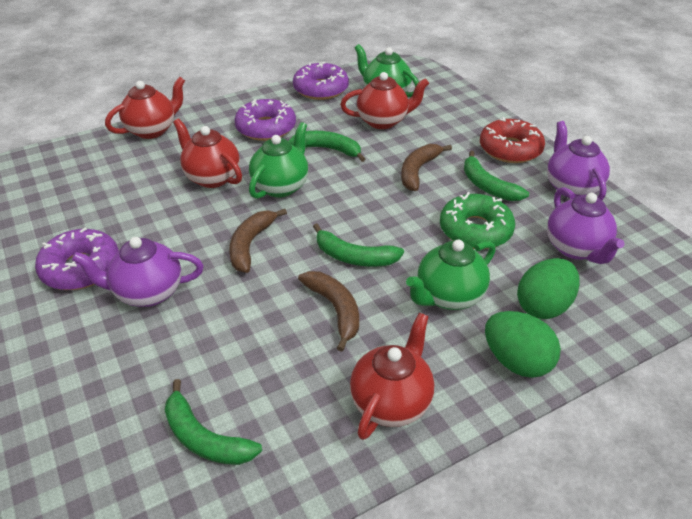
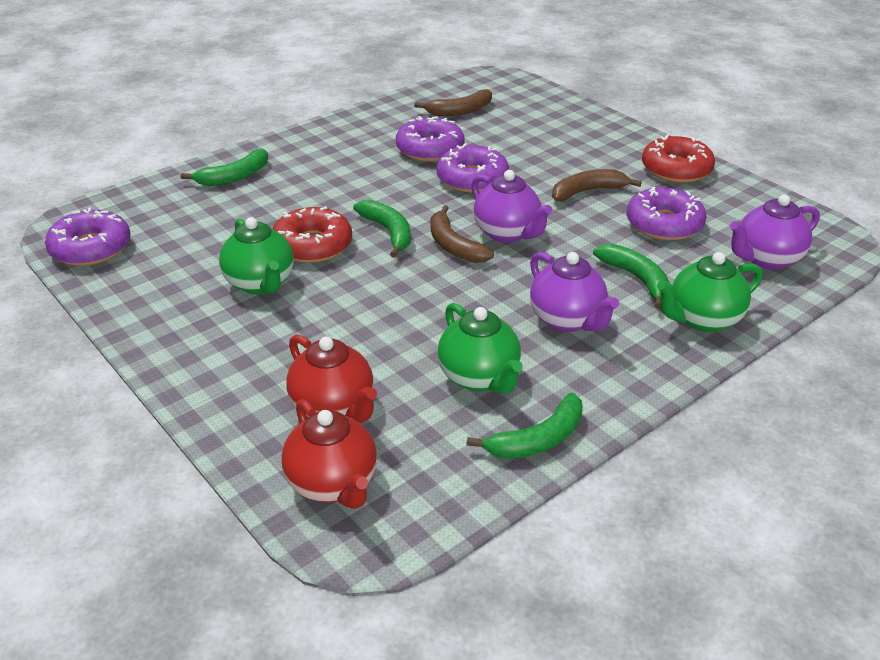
green donut: 1 -> 0
green egg: 2 -> 0
purple donut: 3 -> 4
red donut: 1 -> 2
red teapot: 4 -> 2

